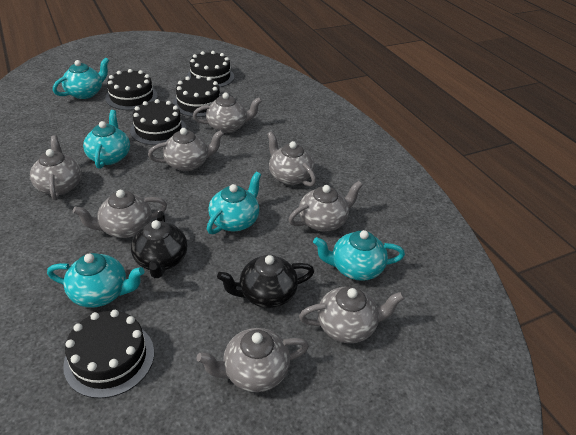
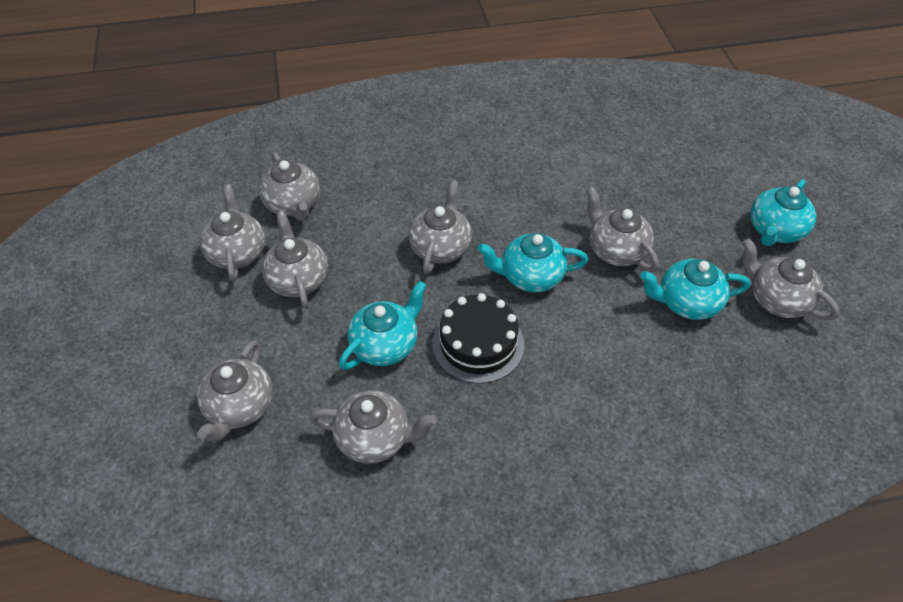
black cake: 5 -> 1
black teapot: 2 -> 0
turquoise teapot: 5 -> 4

